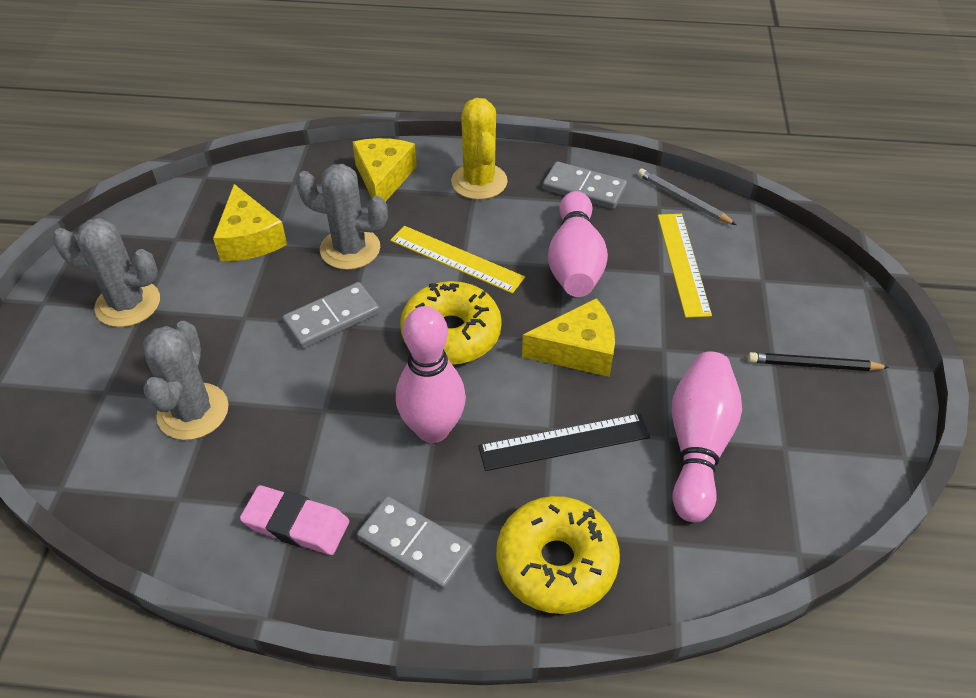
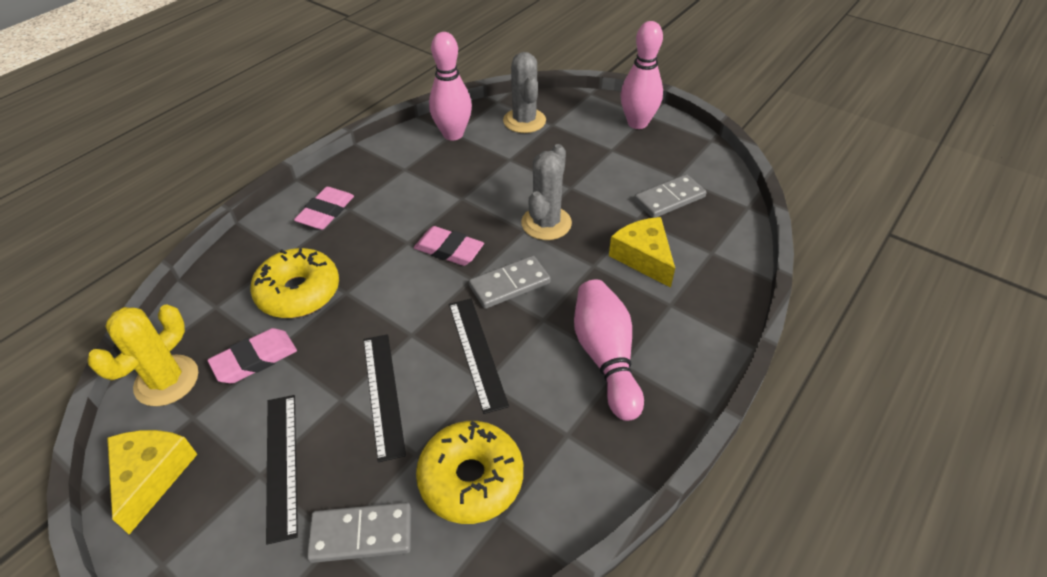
black pencil: 1 -> 0
black ruler: 1 -> 3
grey cactus: 3 -> 2
grey pencil: 1 -> 0
pink eraser: 1 -> 3
yellow cheese: 3 -> 2
yellow ruler: 2 -> 0

